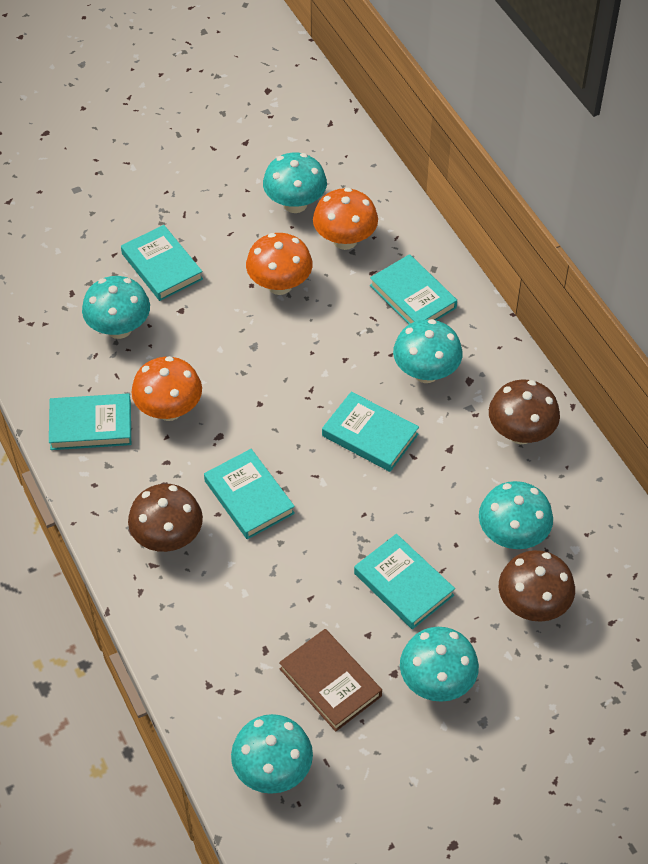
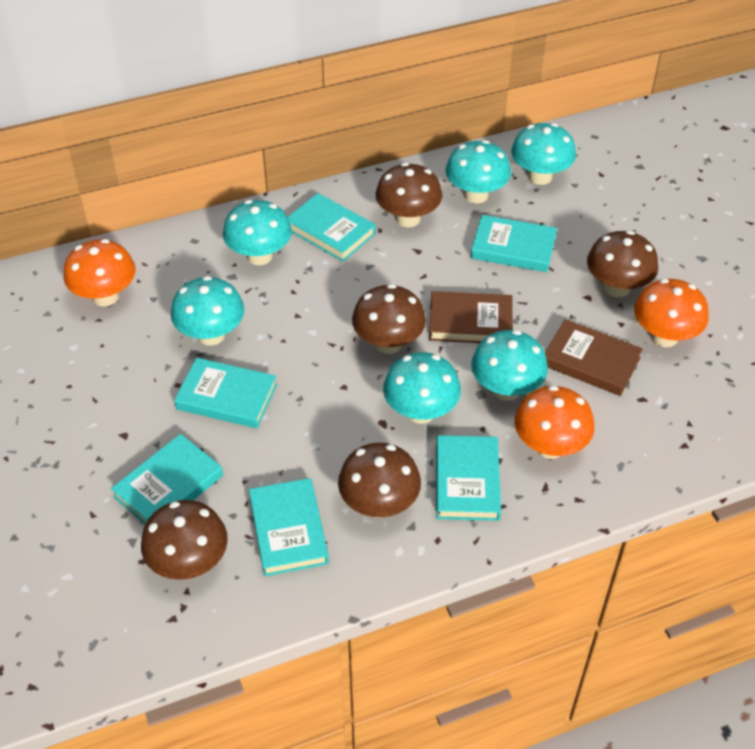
brown book: 1 -> 2
brown mushroom: 3 -> 5

